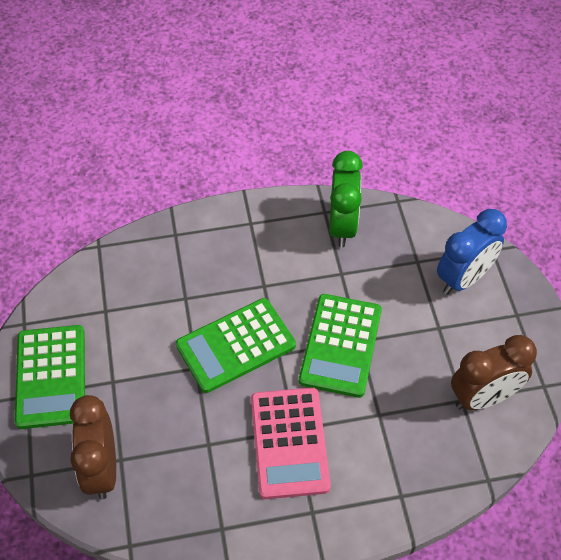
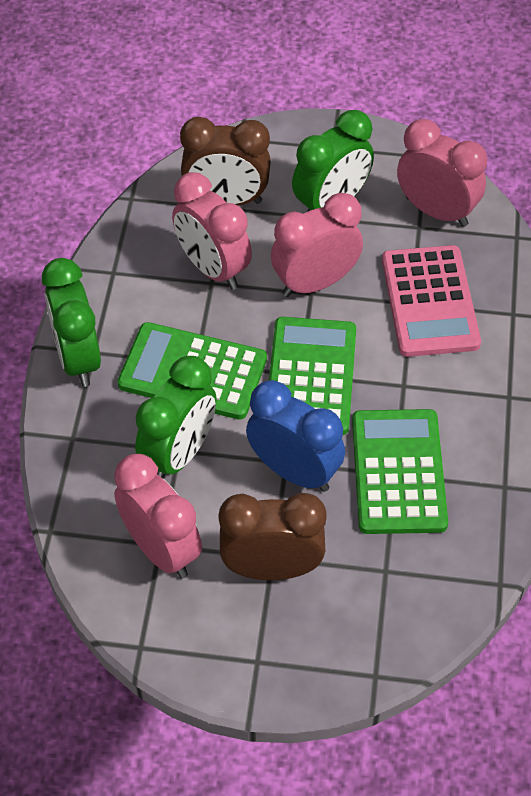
green clock: 1 -> 3
pink clock: 0 -> 4

